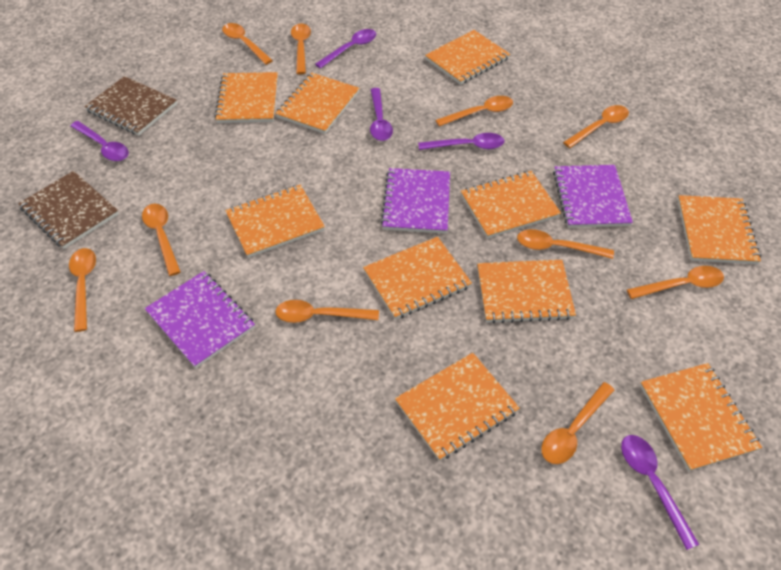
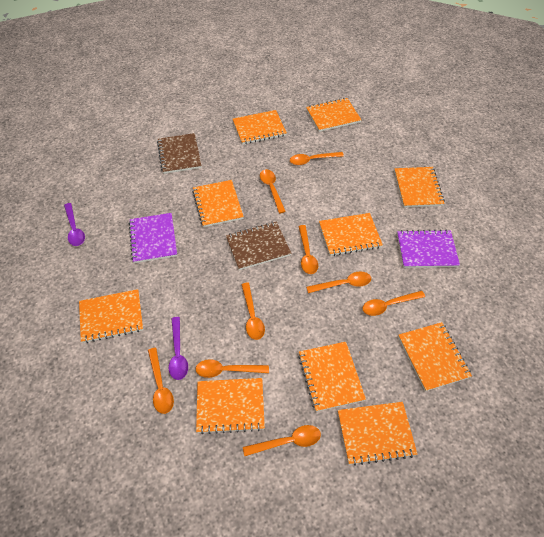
orange spoon: 10 -> 9
purple notebook: 3 -> 2
purple spoon: 5 -> 2

